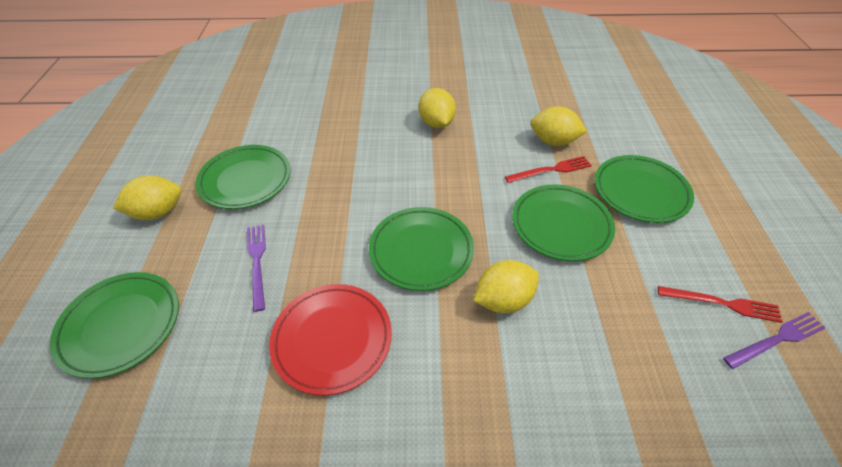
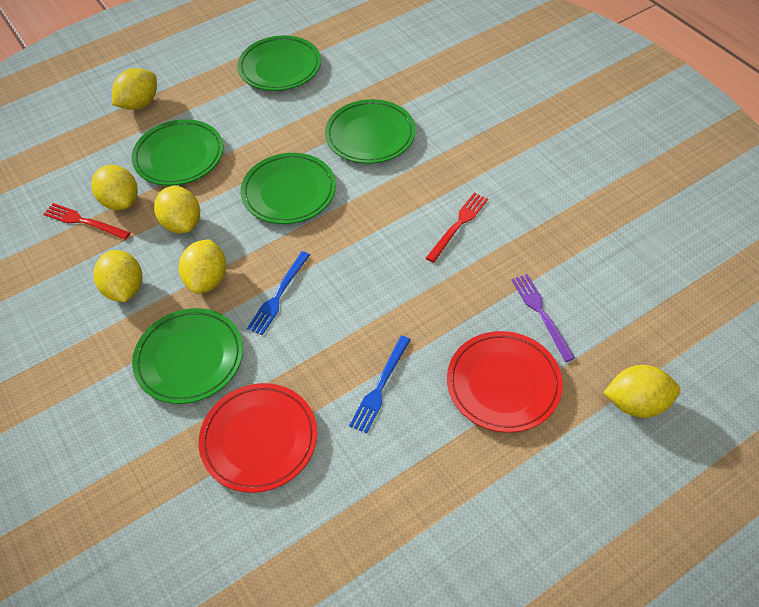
blue fork: 0 -> 2
purple fork: 2 -> 1
red plate: 1 -> 2
yellow lemon: 4 -> 6

